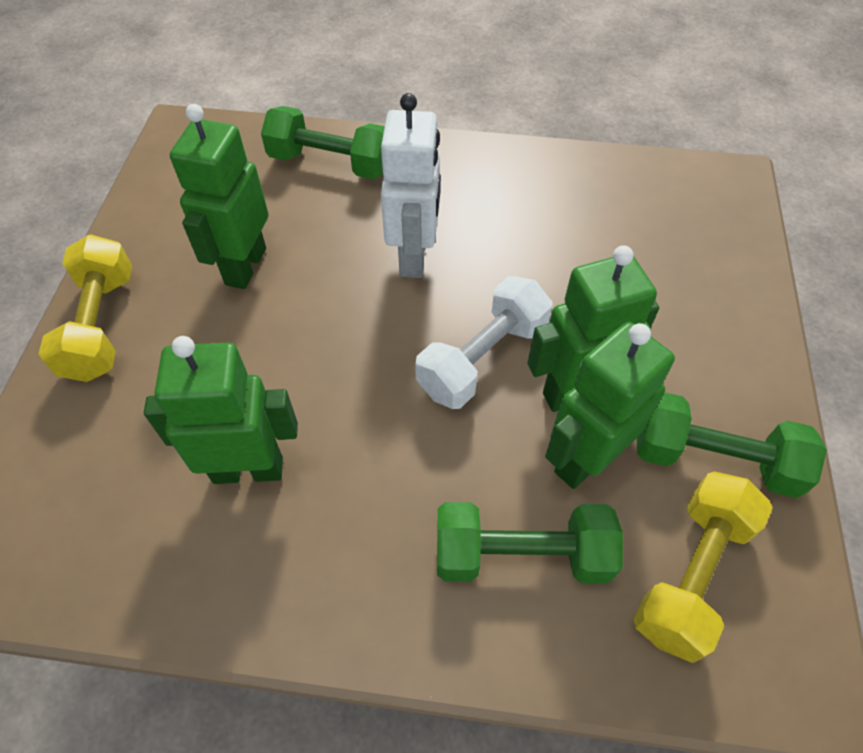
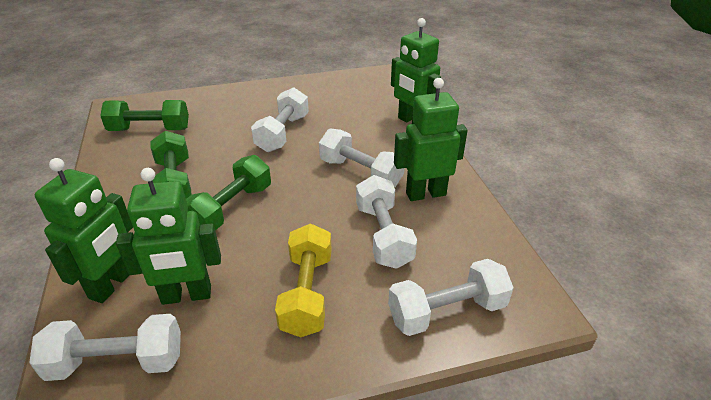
white dumbbell: 1 -> 5
white robot: 1 -> 0
yellow dumbbell: 2 -> 1

